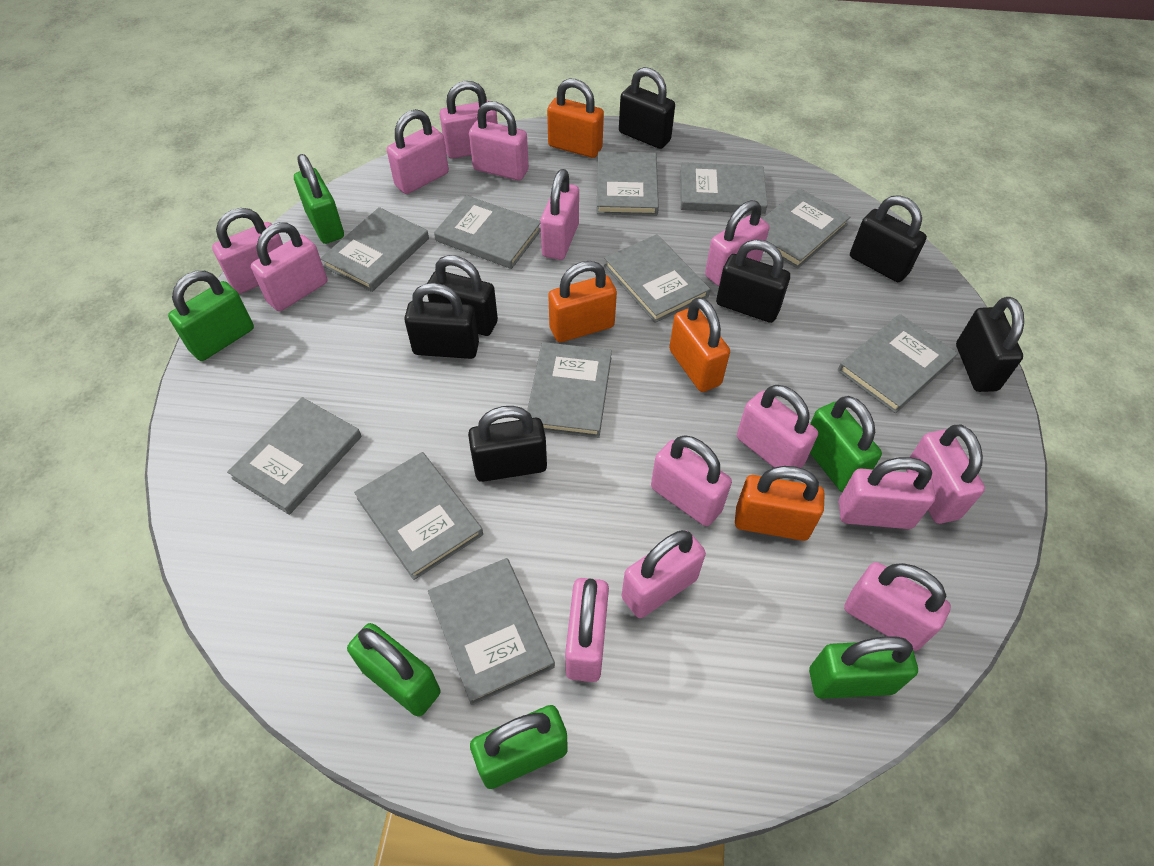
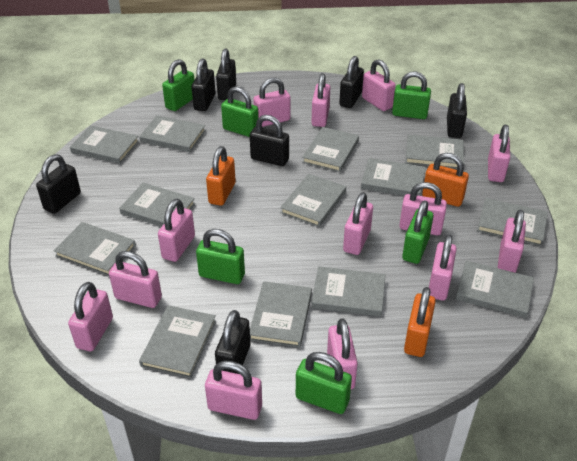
grey book: 11 -> 13
orange padlock: 4 -> 3
pink padlock: 14 -> 13

